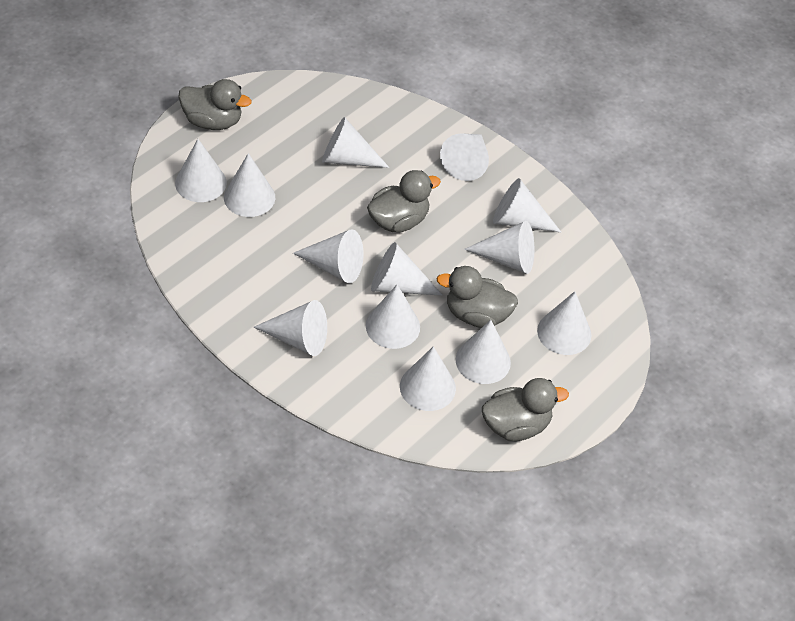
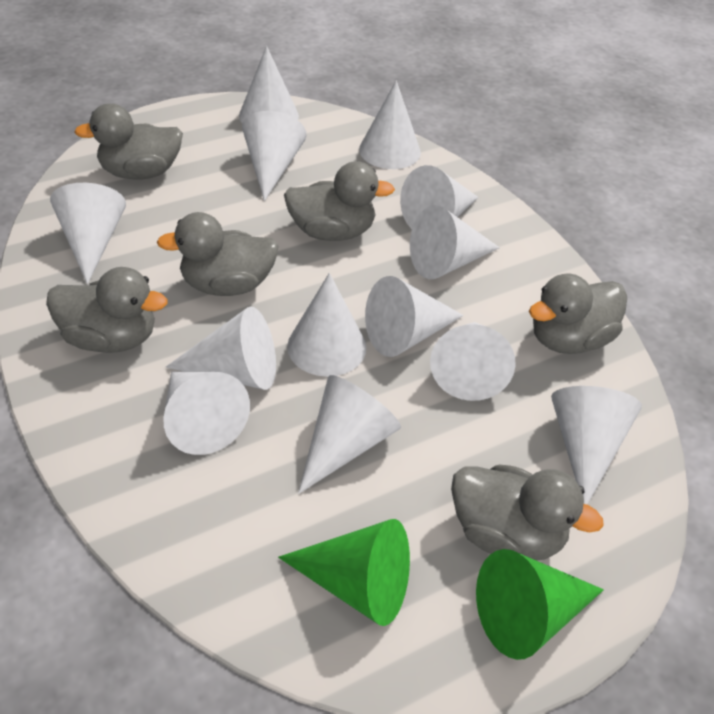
green cone: 0 -> 2
grey duck: 4 -> 6

